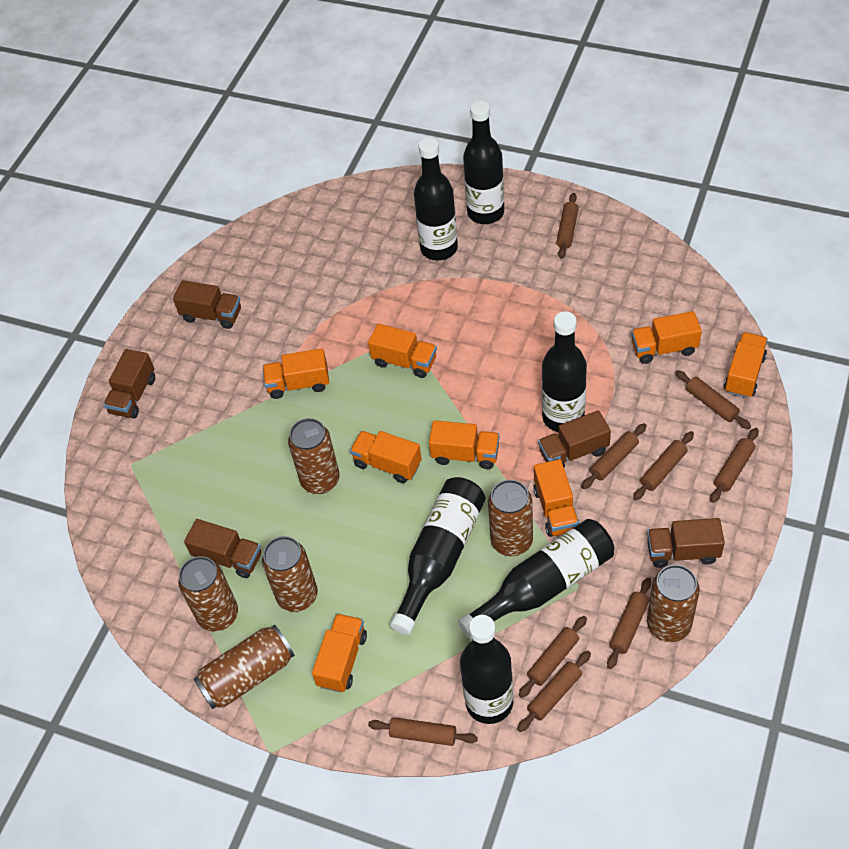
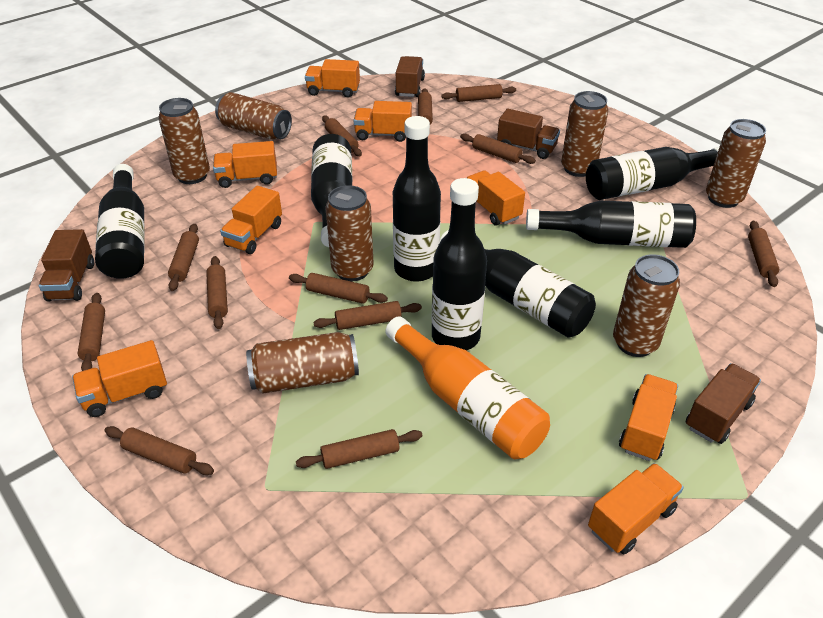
black bottle: 6 -> 7
brown can: 6 -> 7
brown rolling pin: 9 -> 12
brown truck: 5 -> 4
orange bottle: 0 -> 1

